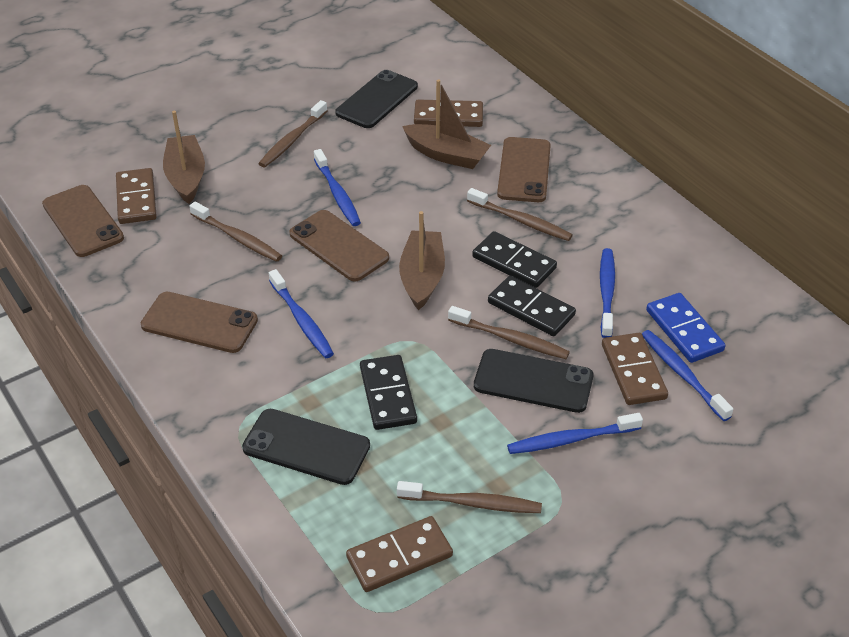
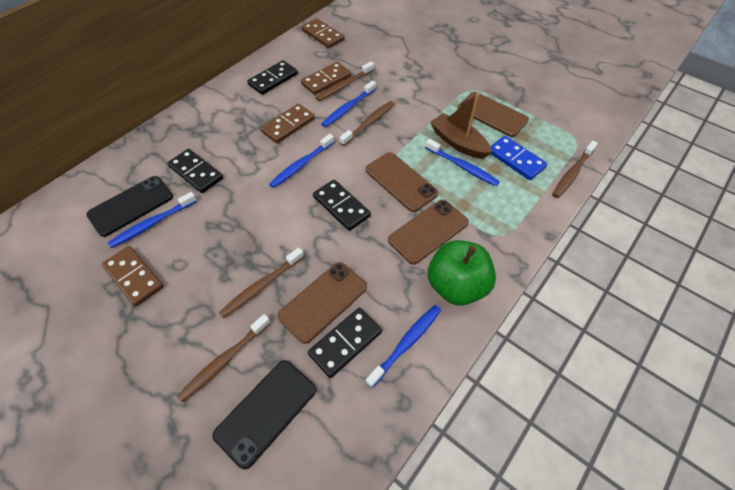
black domino: 3 -> 4
black phone: 3 -> 2
brown boat: 3 -> 1
green apple: 0 -> 1

